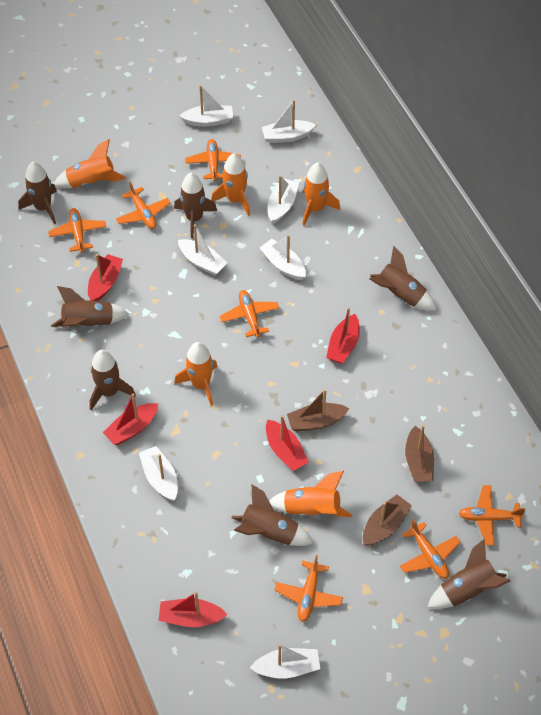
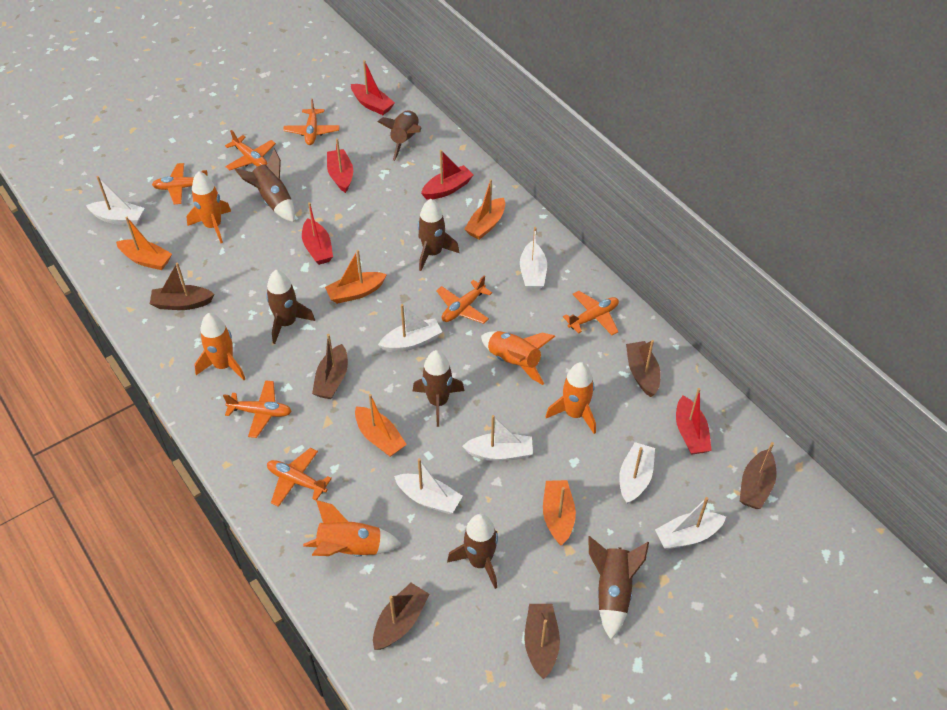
brown boat: 3 -> 6
orange boat: 0 -> 5

